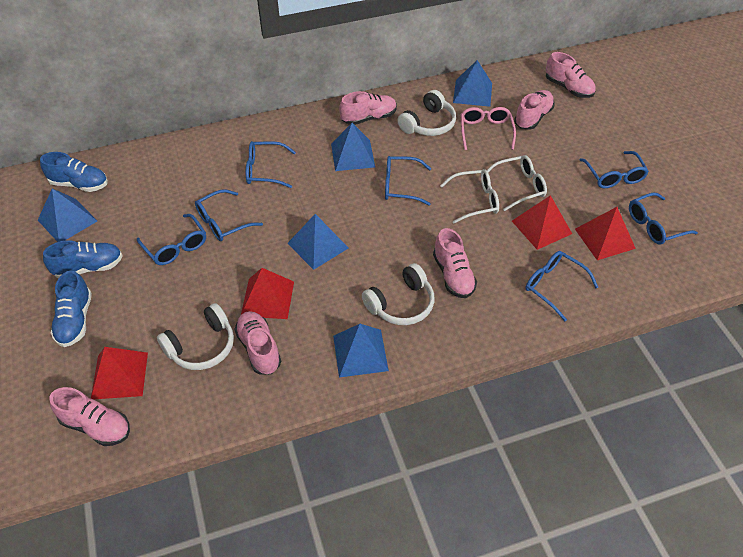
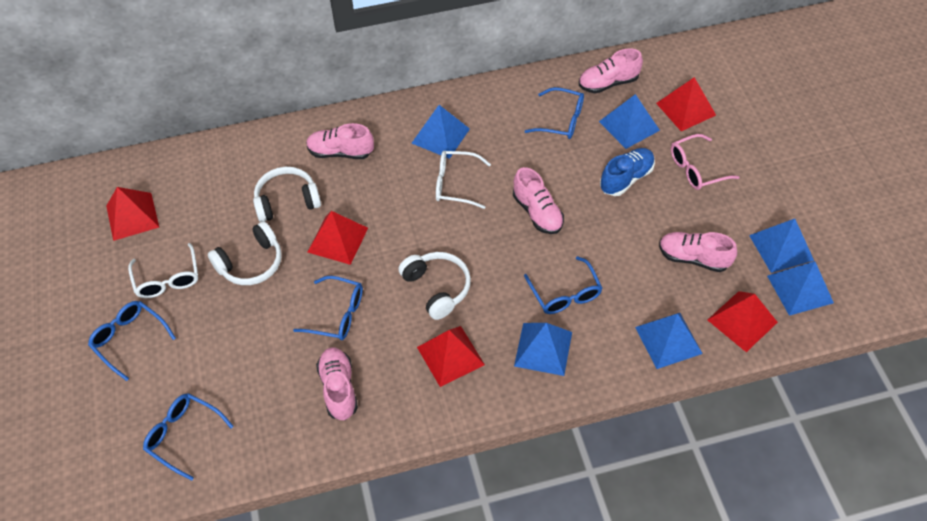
blue glasses: 7 -> 5
blue pyramid: 5 -> 6
blue shoe: 3 -> 1
pink shoe: 6 -> 5
red pyramid: 4 -> 5

